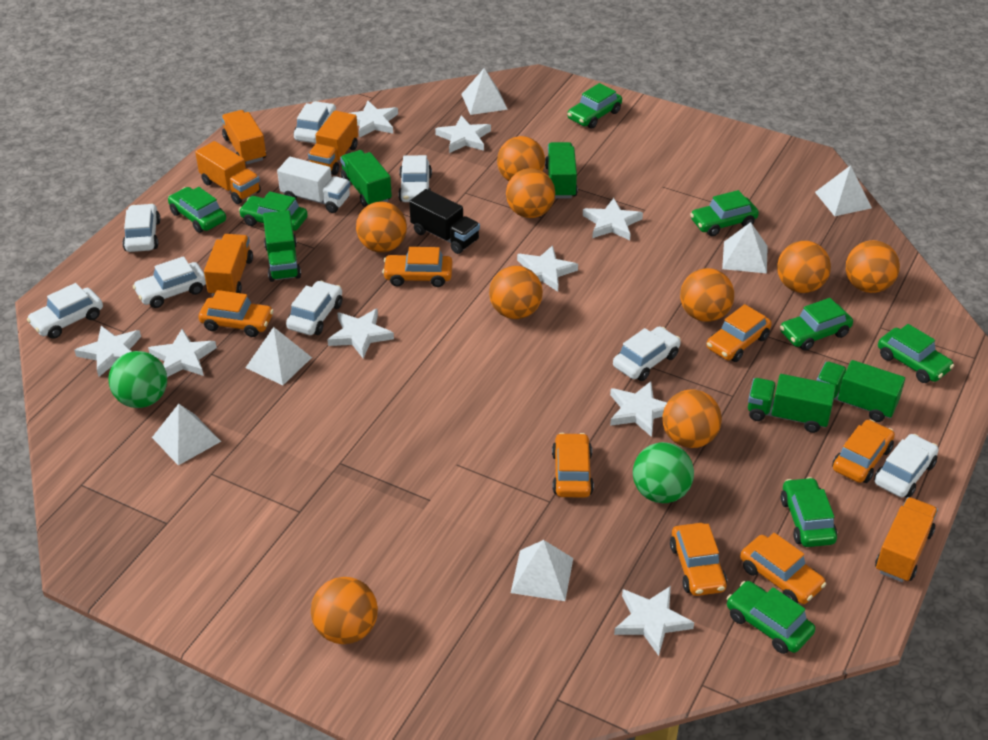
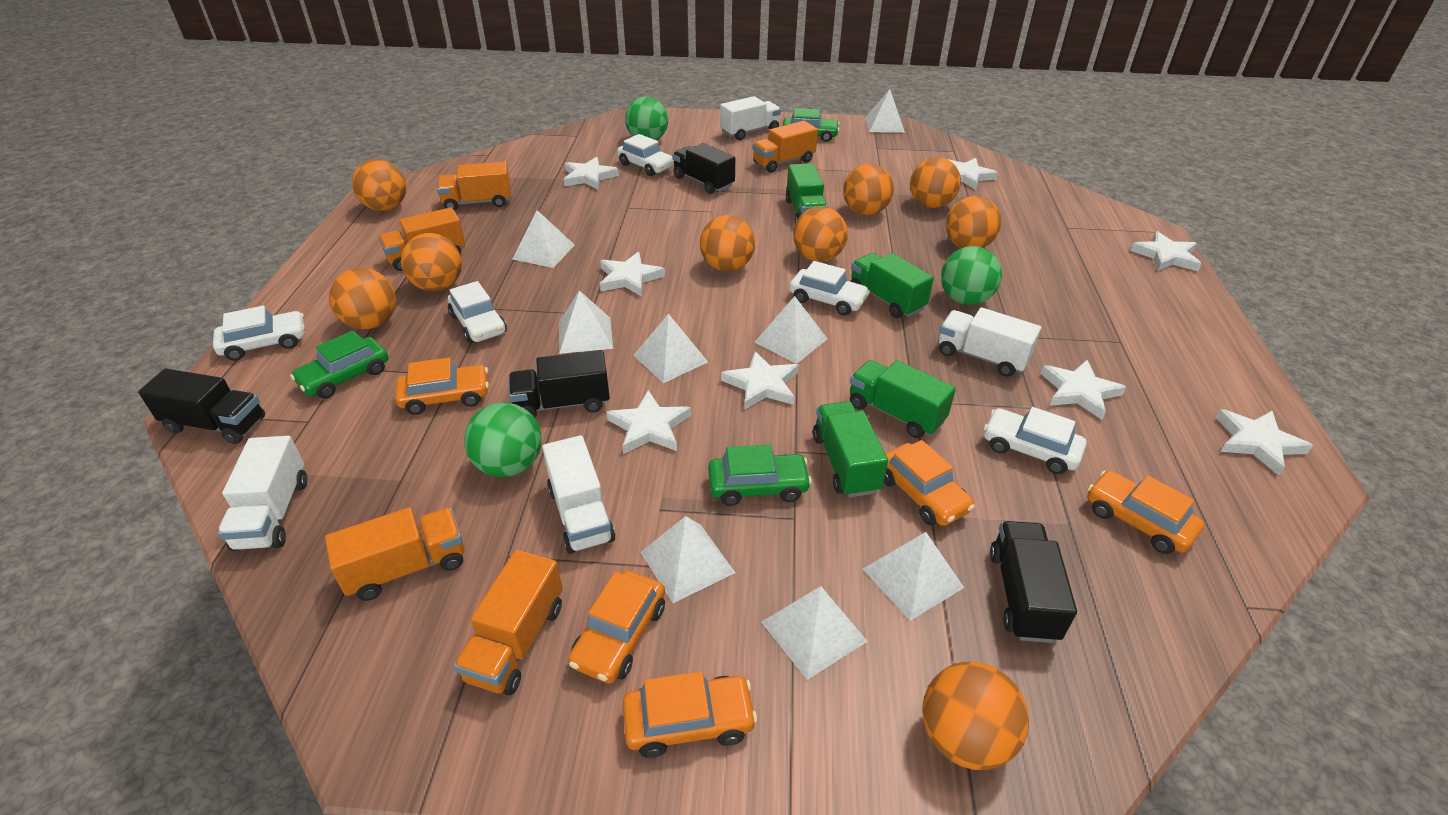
black truck: 1 -> 4
green ball: 2 -> 3
green car: 8 -> 3
green truck: 5 -> 4
orange car: 7 -> 5
white car: 8 -> 5
white pyramid: 6 -> 8
white star: 9 -> 8
white truck: 1 -> 4

